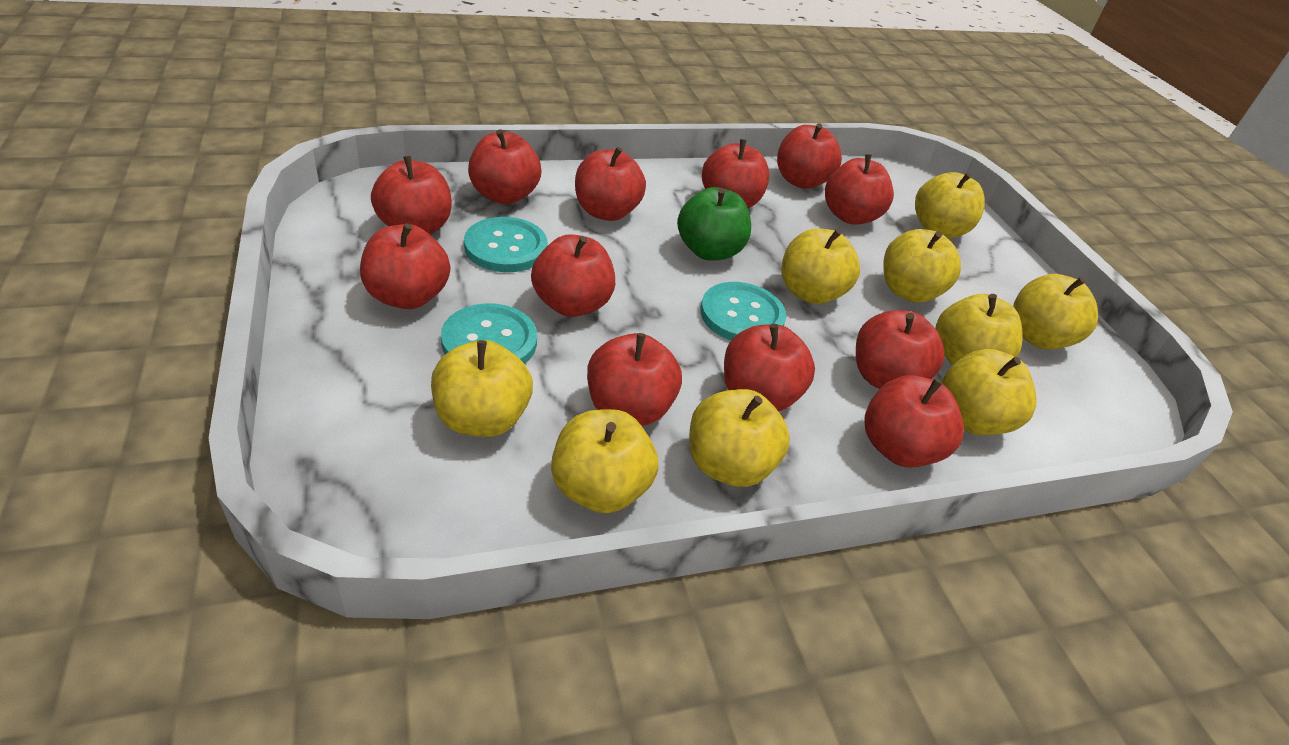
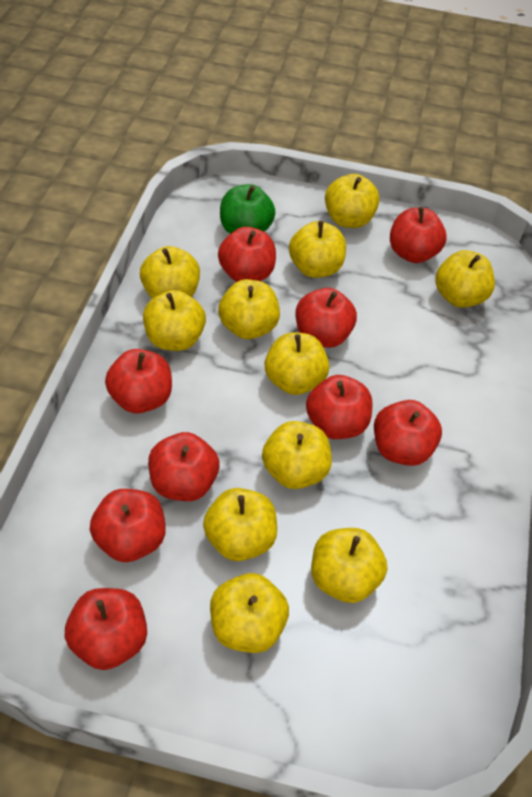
red apple: 12 -> 9
turquoise button: 3 -> 0
yellow apple: 9 -> 11

